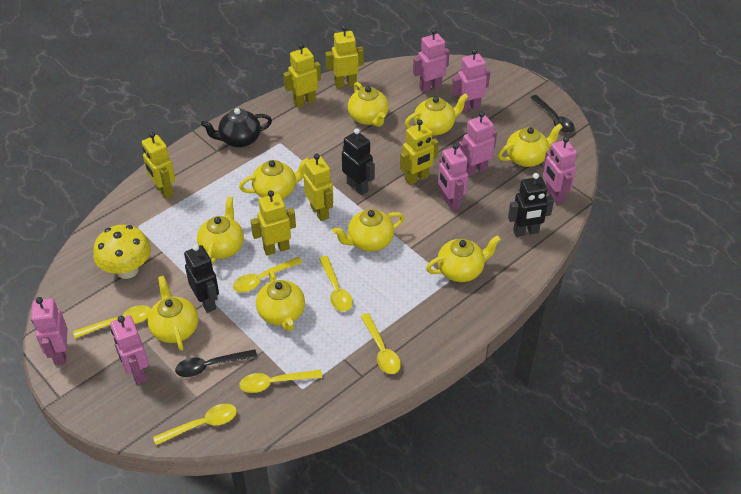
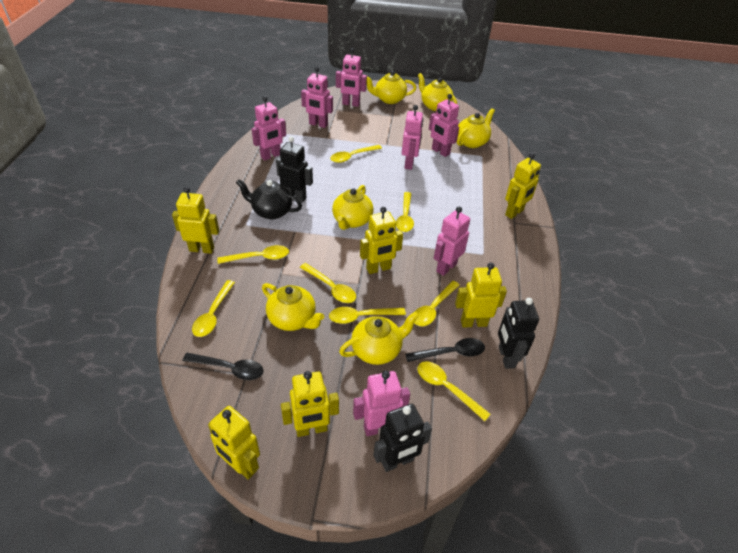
yellow mushroom: 1 -> 0
yellow spoon: 6 -> 8
yellow teapot: 9 -> 6

